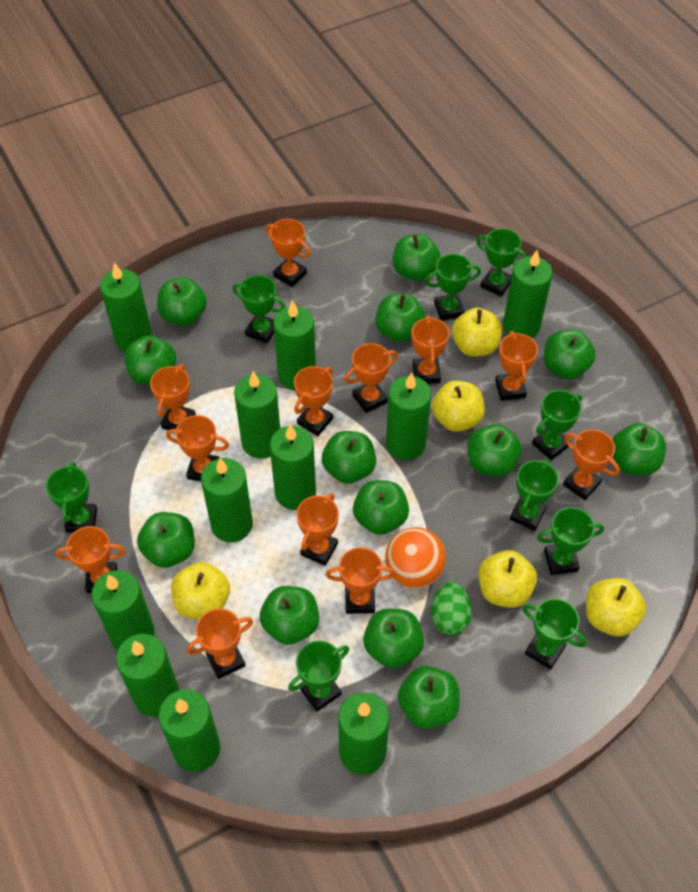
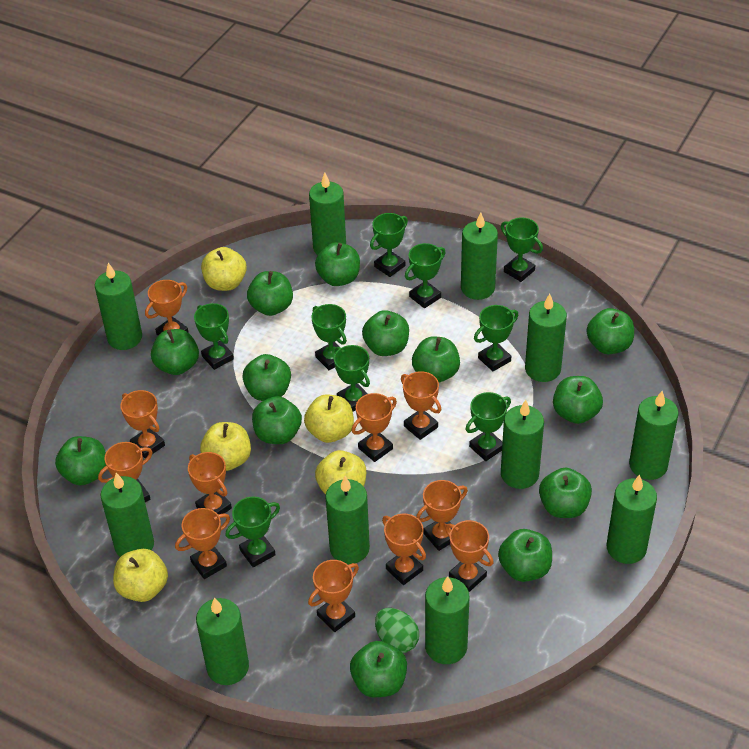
orange ball: 1 -> 0
orange trophy: 12 -> 11

